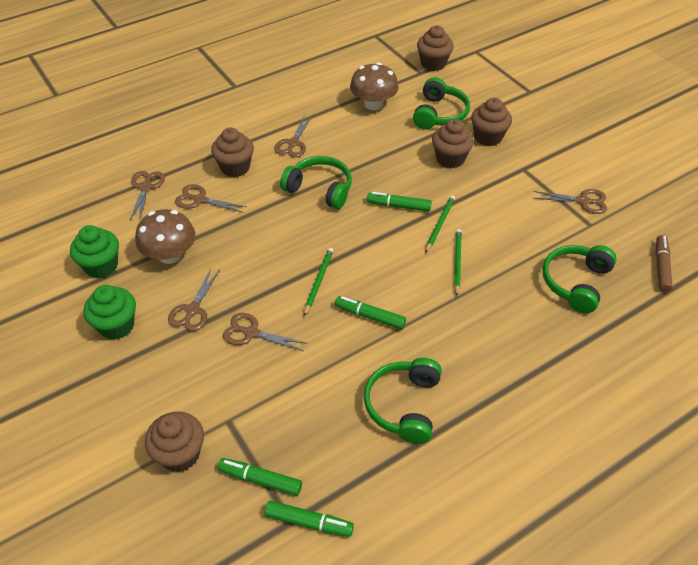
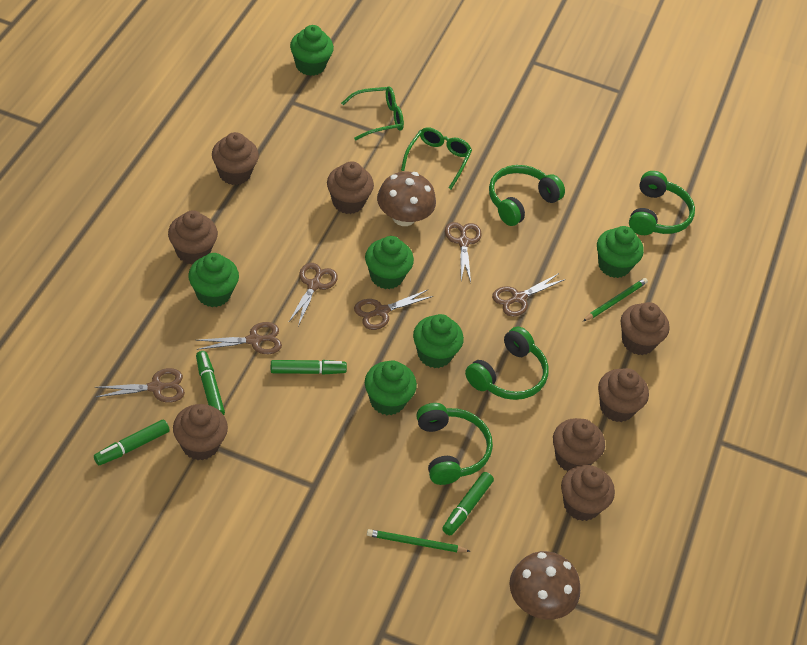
brown cupcake: 5 -> 8
brown marker: 1 -> 0
green cupcake: 2 -> 6
green glasses: 0 -> 2
green pencil: 3 -> 2

